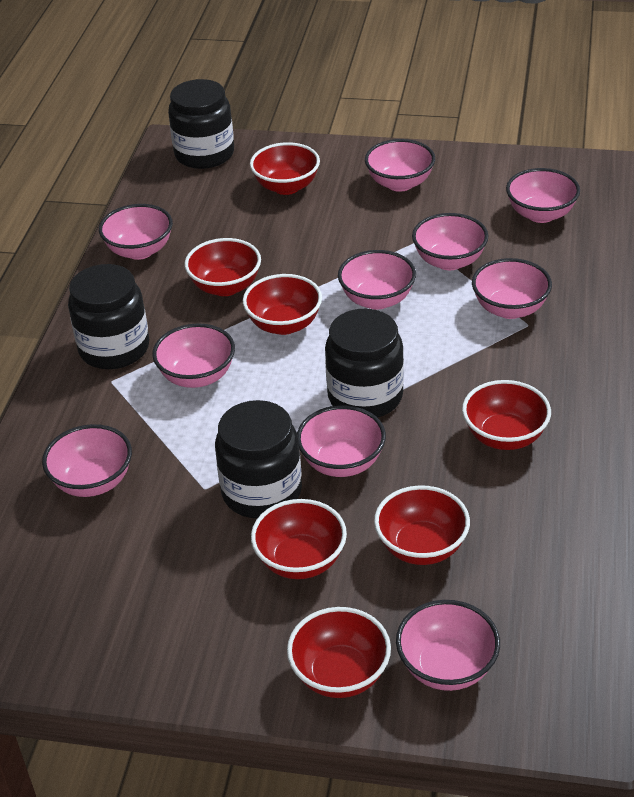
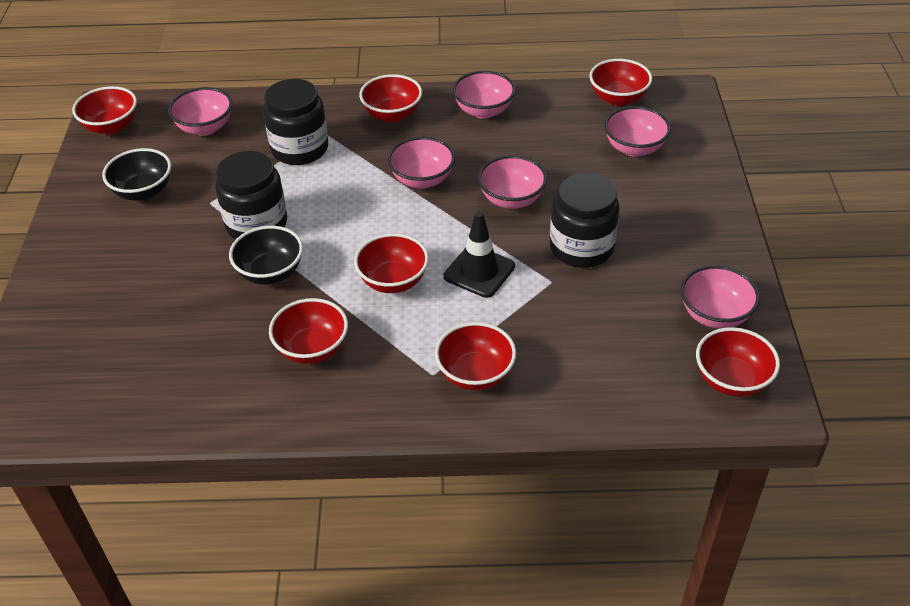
black bowl: 0 -> 2
black jar: 4 -> 3
black traffic cone: 0 -> 1
pink bowl: 10 -> 6

